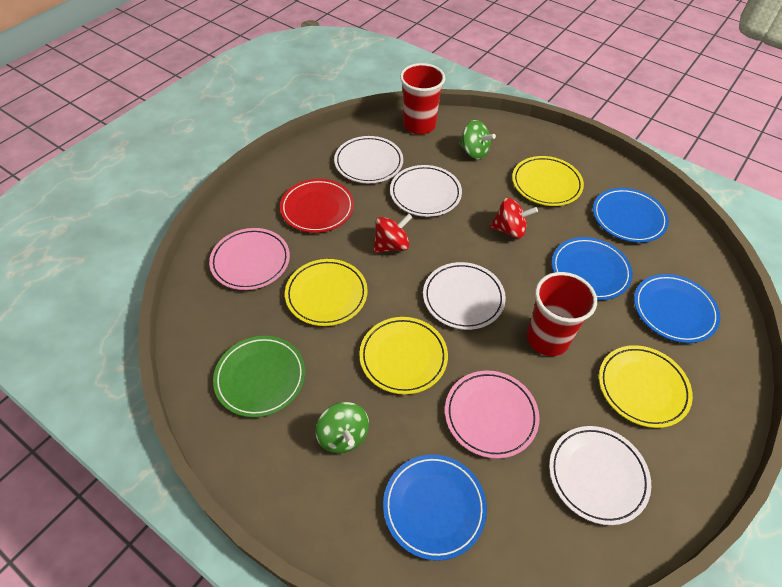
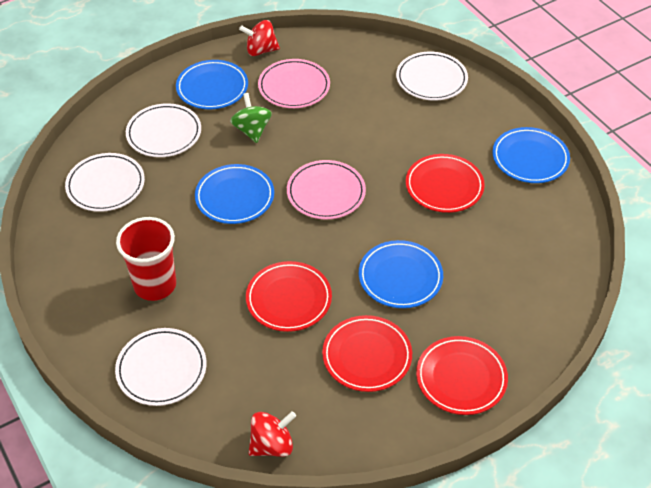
green plate: 1 -> 0
green spinning top: 2 -> 1
red cup: 2 -> 1
red plate: 1 -> 4
yellow plate: 4 -> 0

